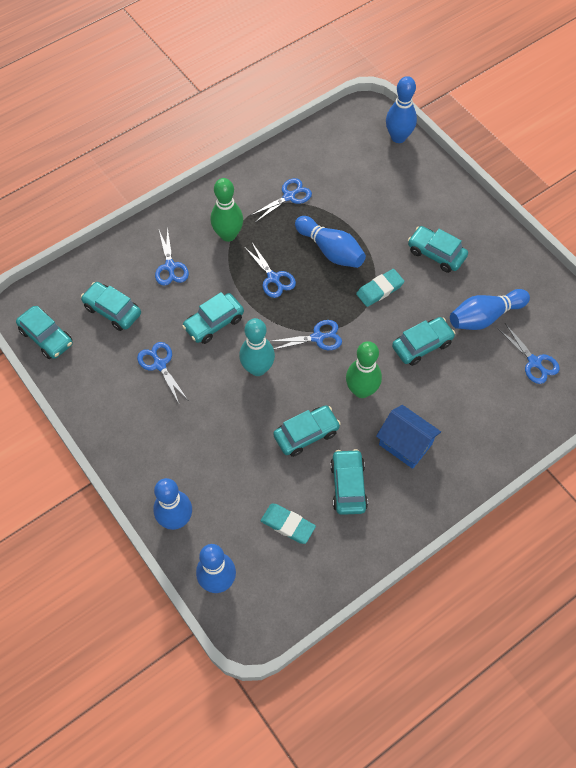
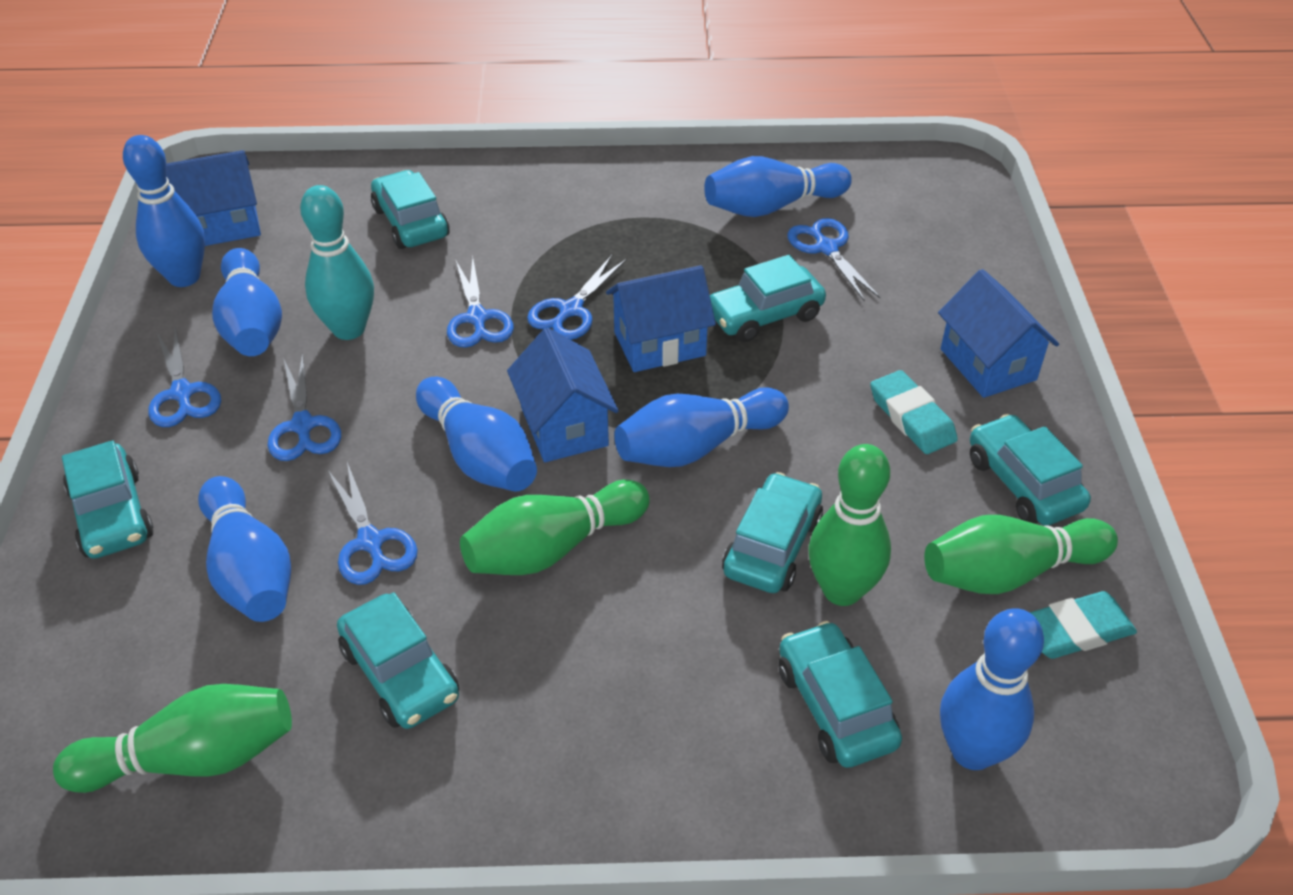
blue bowling pin: 5 -> 7
blue house: 1 -> 4
green bowling pin: 2 -> 4

